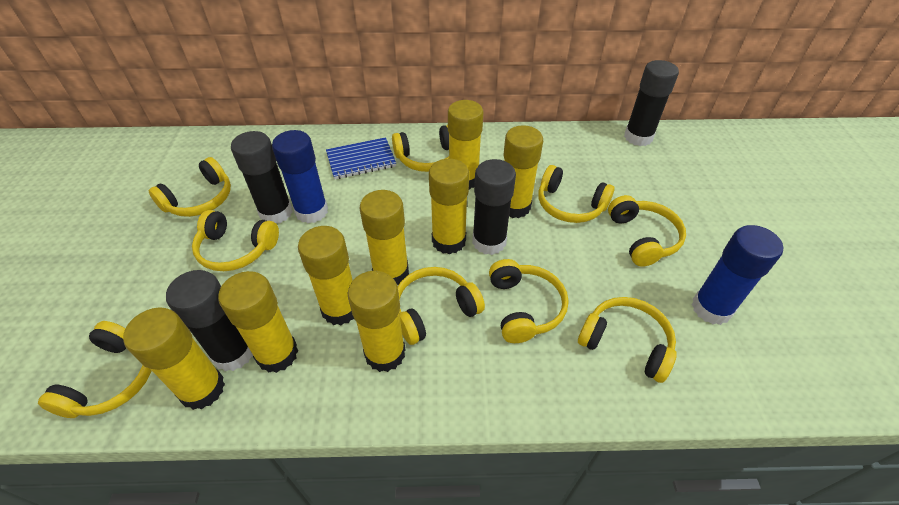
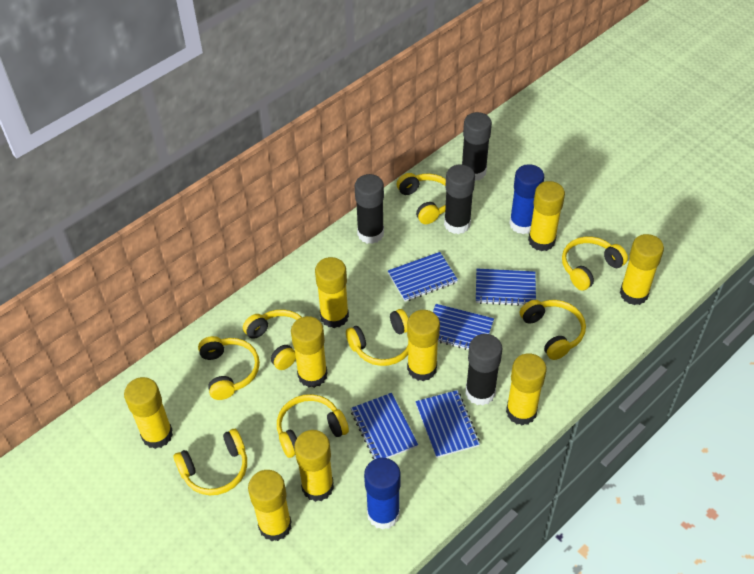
blue notebook: 1 -> 5
yellow glue stick: 8 -> 9
yellow headphones: 9 -> 8

